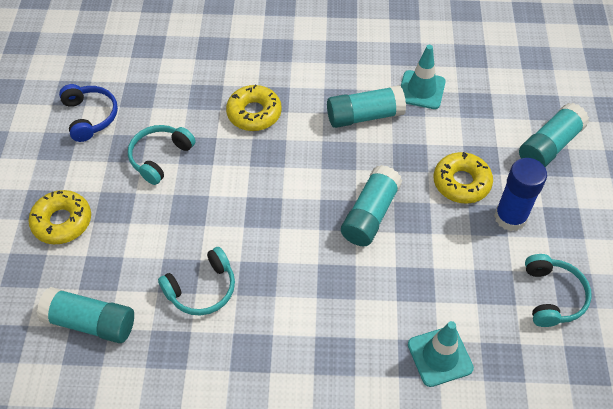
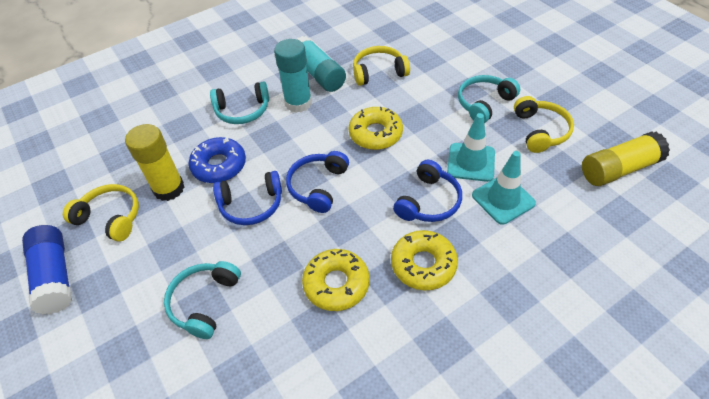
blue donut: 0 -> 1
blue headphones: 1 -> 3
turquoise glue stick: 4 -> 2
yellow glue stick: 0 -> 2
yellow headphones: 0 -> 3

